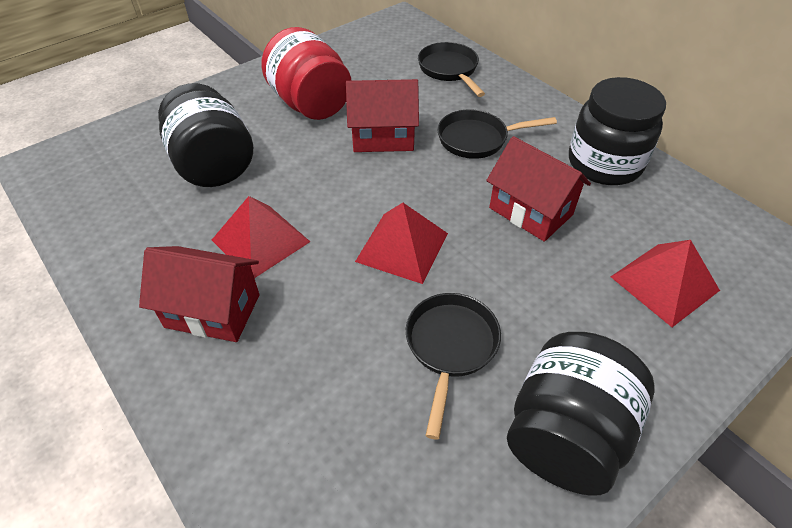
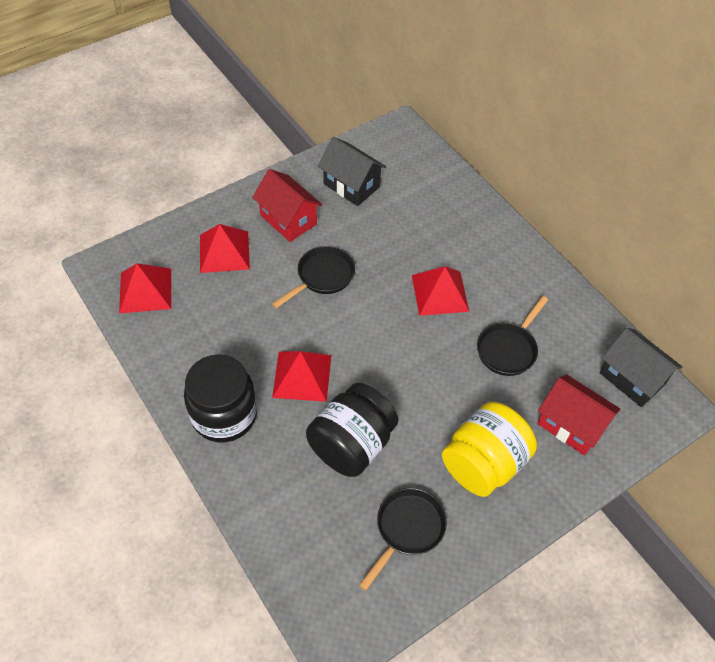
black house: 0 -> 2
black jar: 3 -> 2
red house: 3 -> 2
red jar: 1 -> 0
red pyramid: 3 -> 4
yellow jar: 0 -> 1

